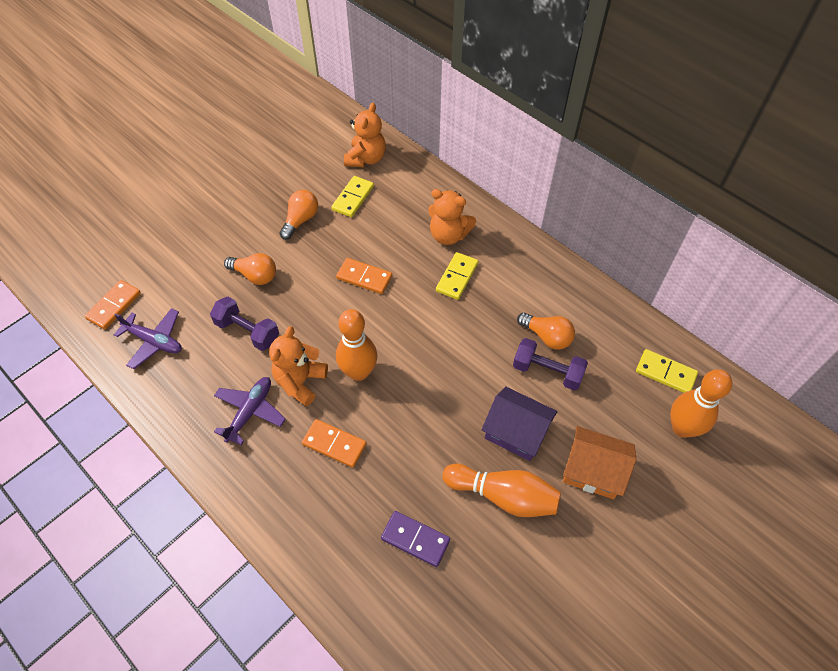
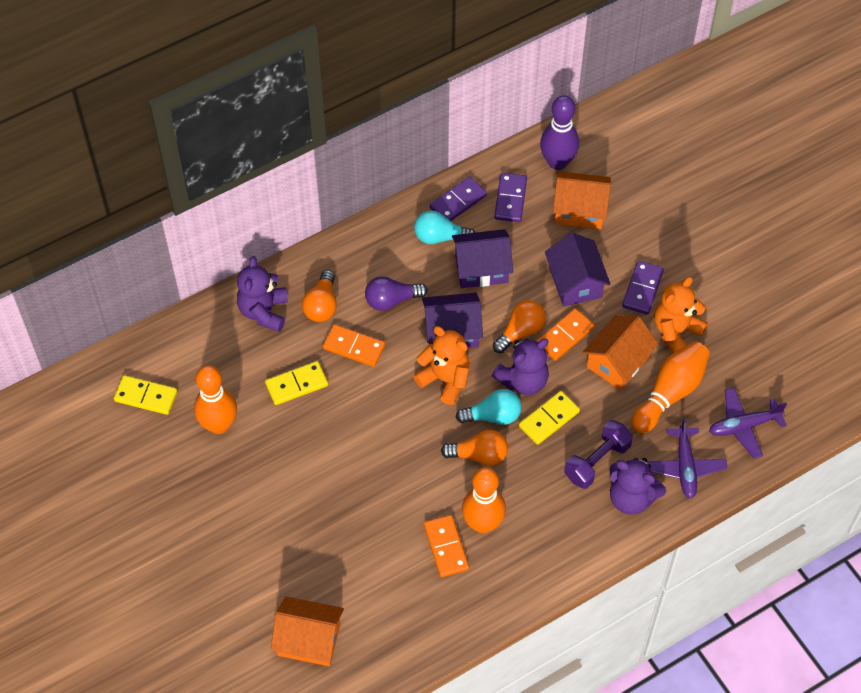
orange house: 1 -> 3
orange teddy bear: 3 -> 2
purple bowling pin: 0 -> 1
purple domino: 1 -> 3
purple dumbbell: 2 -> 1
purple house: 1 -> 3
purple light bulb: 0 -> 1
purple teddy bear: 0 -> 3
turquoise light bulb: 0 -> 2

